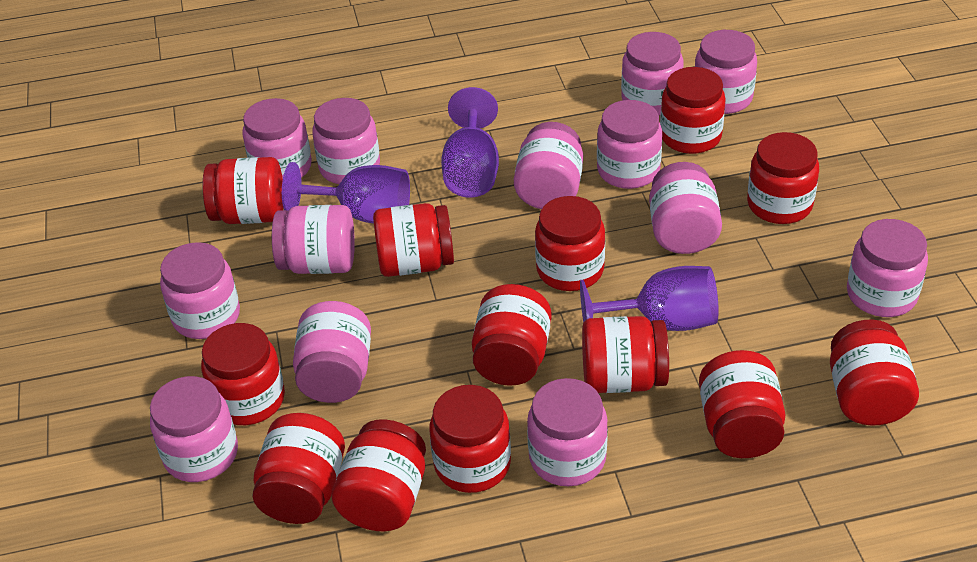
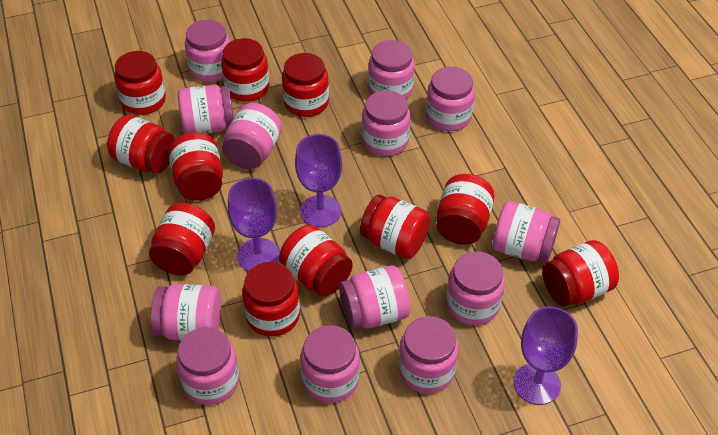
red jar: 13 -> 11

